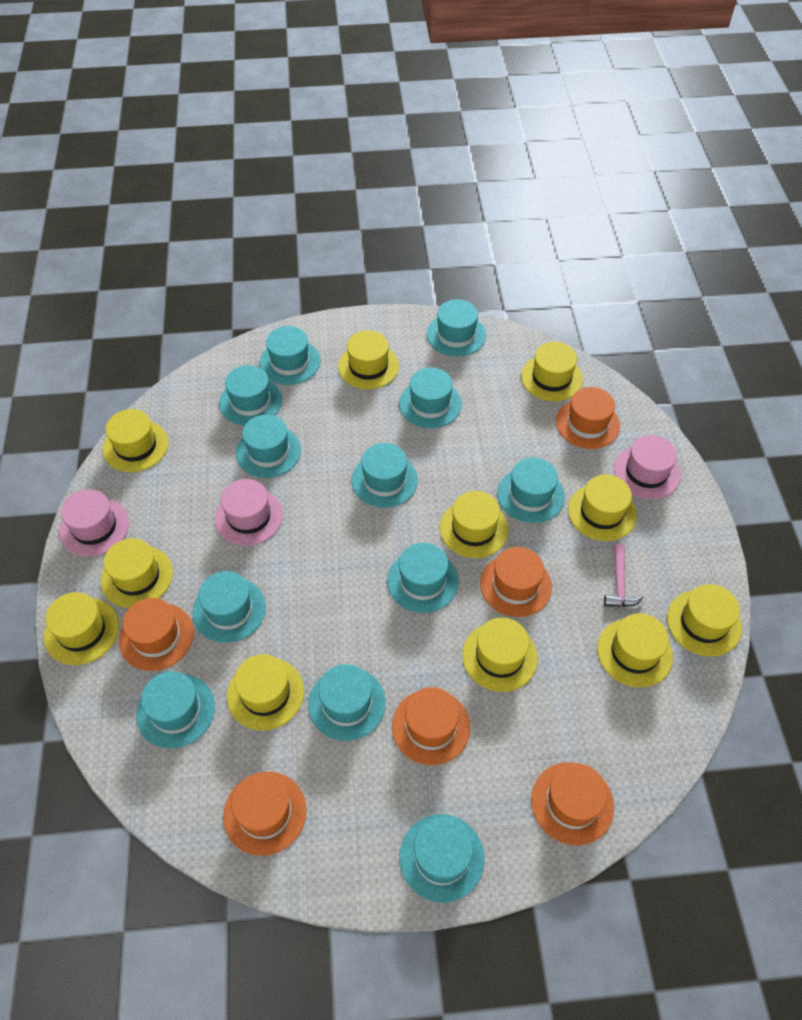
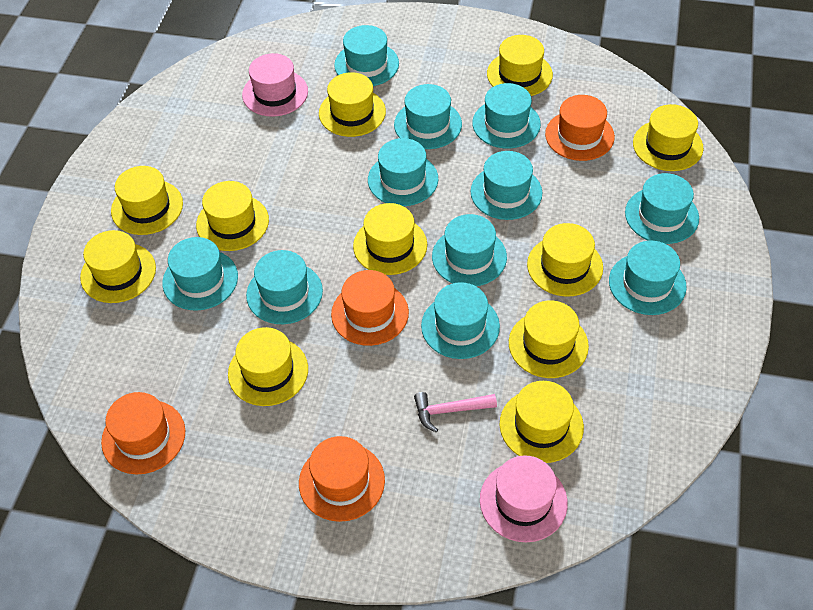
orange hat: 6 -> 4
pink hat: 3 -> 2
turquoise hat: 12 -> 11

